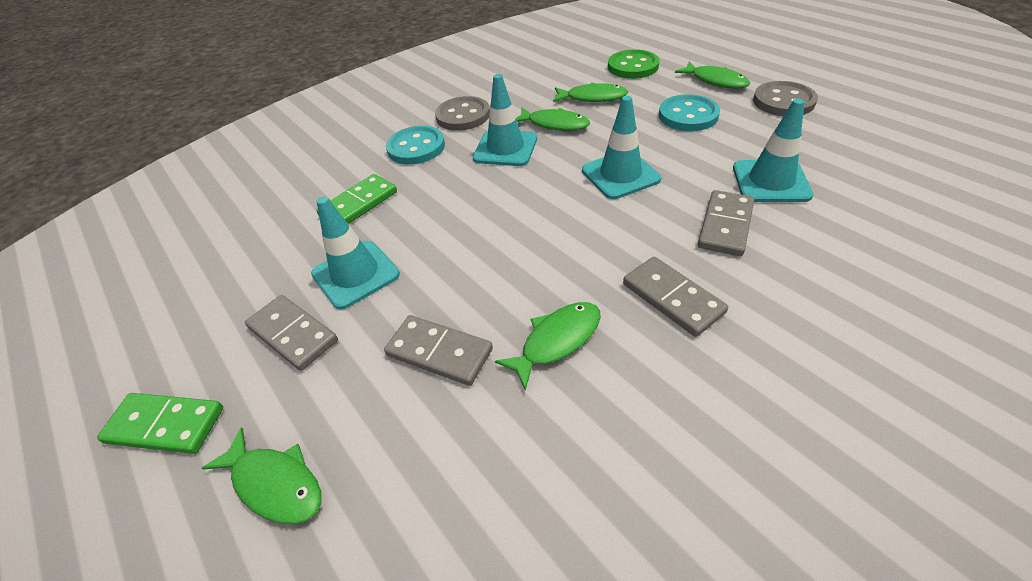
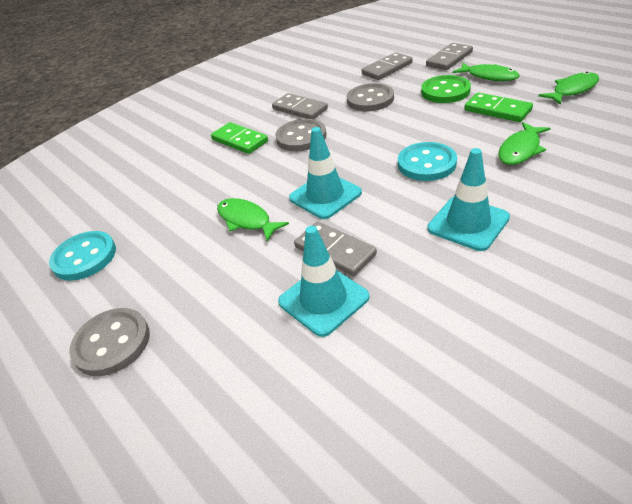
green fish: 5 -> 4
grey button: 2 -> 3
turquoise traffic cone: 4 -> 3

